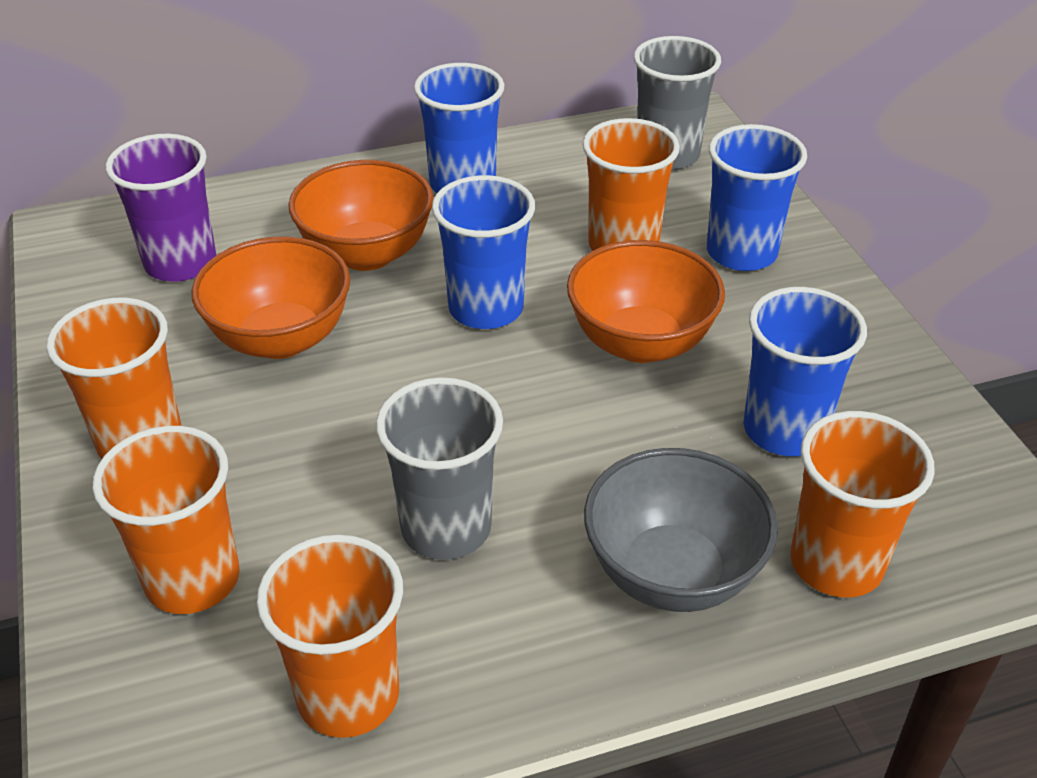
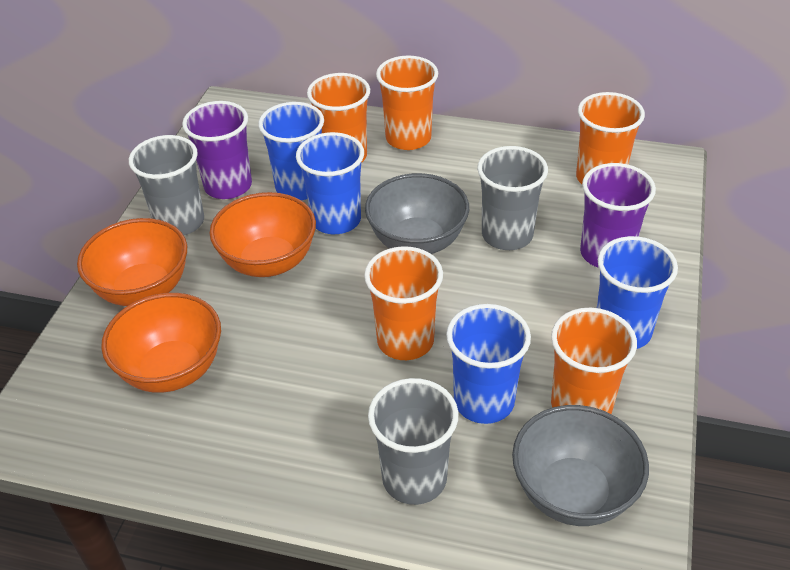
grey bowl: 1 -> 2
grey cup: 2 -> 3
purple cup: 1 -> 2

